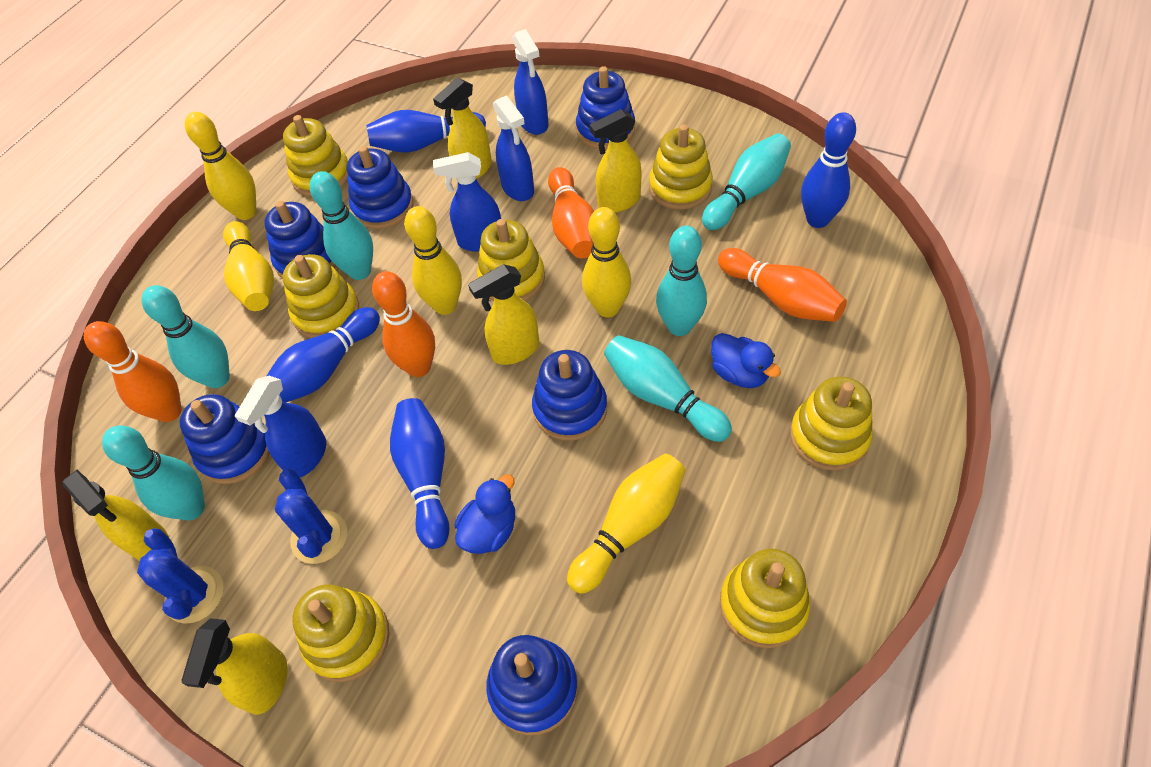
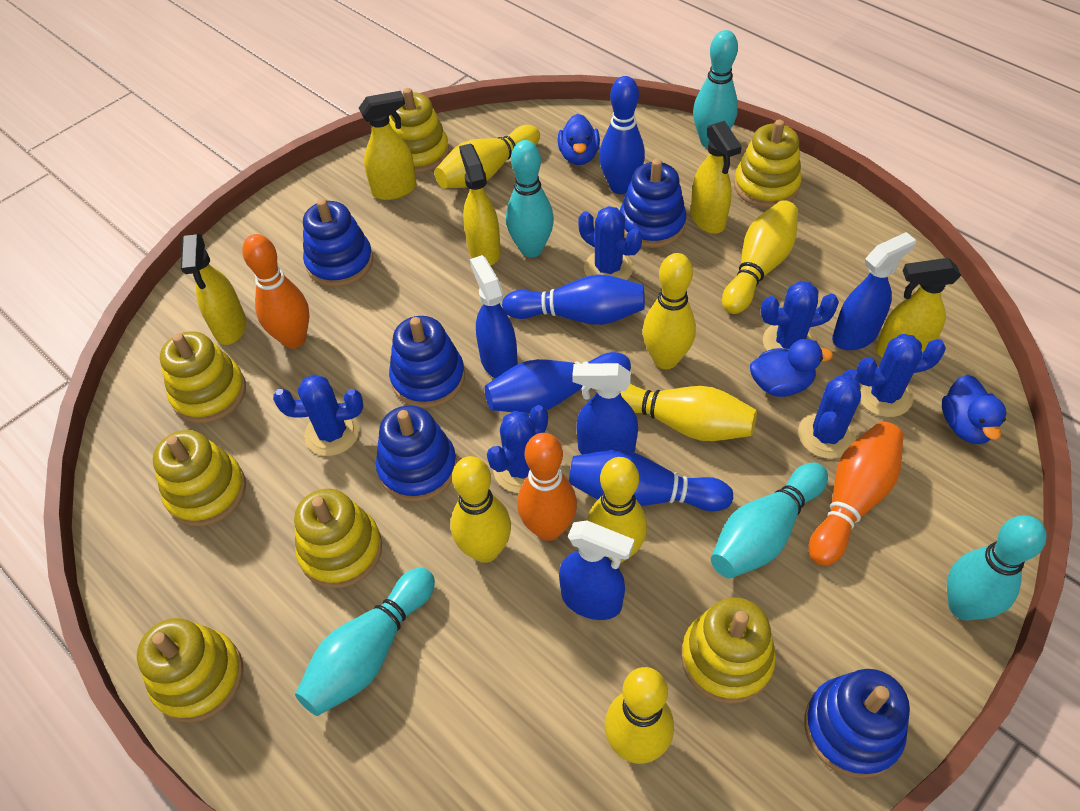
blue cactus: 2 -> 6
blue duck: 2 -> 3
blue stacking toy: 6 -> 5
orange bowling pin: 4 -> 3
turquoise bowling pin: 6 -> 5
yellow bowling pin: 5 -> 7

